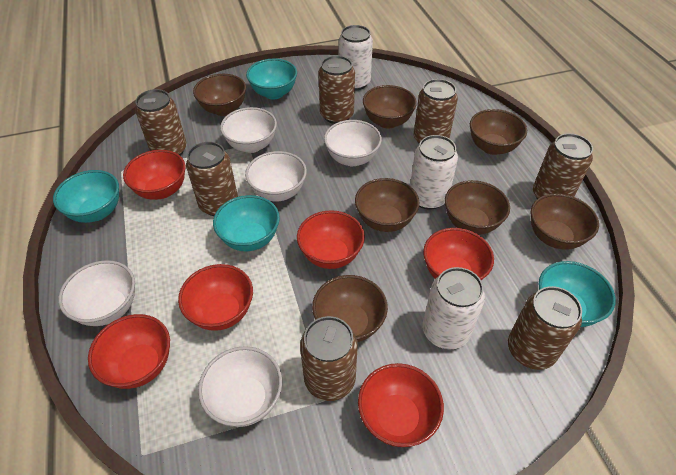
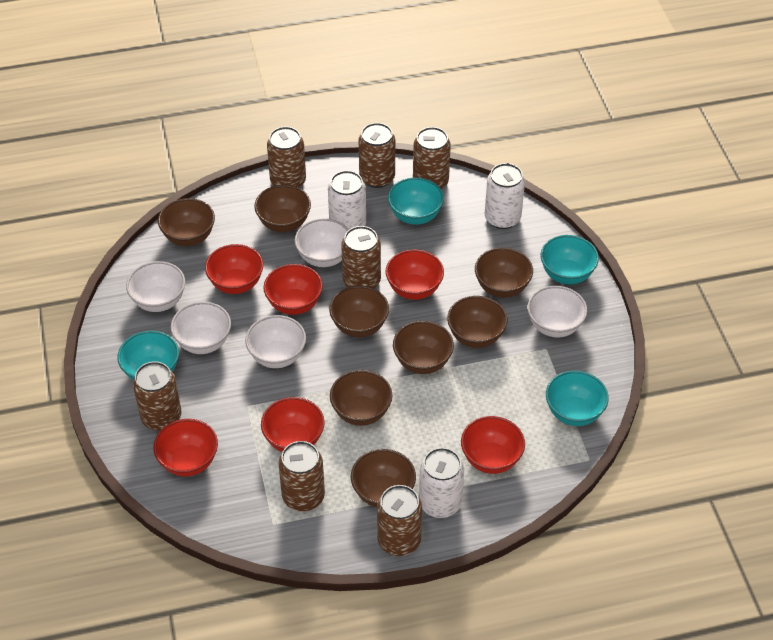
brown bowl: 7 -> 8

